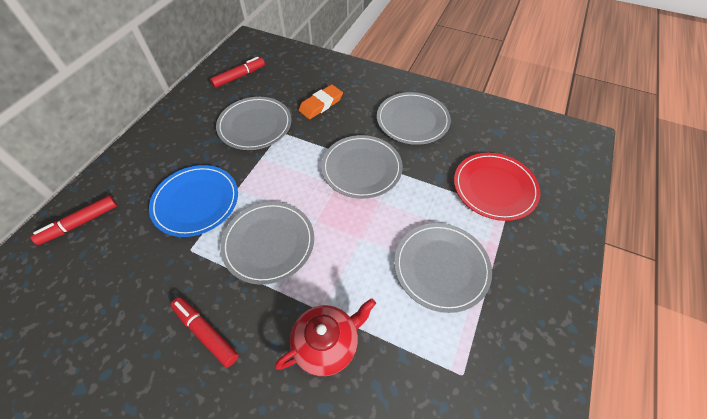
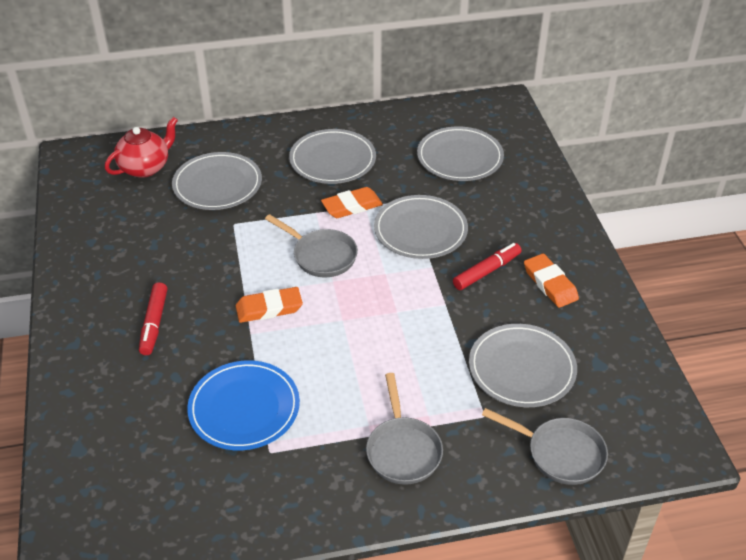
grey pan: 0 -> 3
orange eraser: 1 -> 3
red marker: 3 -> 2
red plate: 1 -> 0

